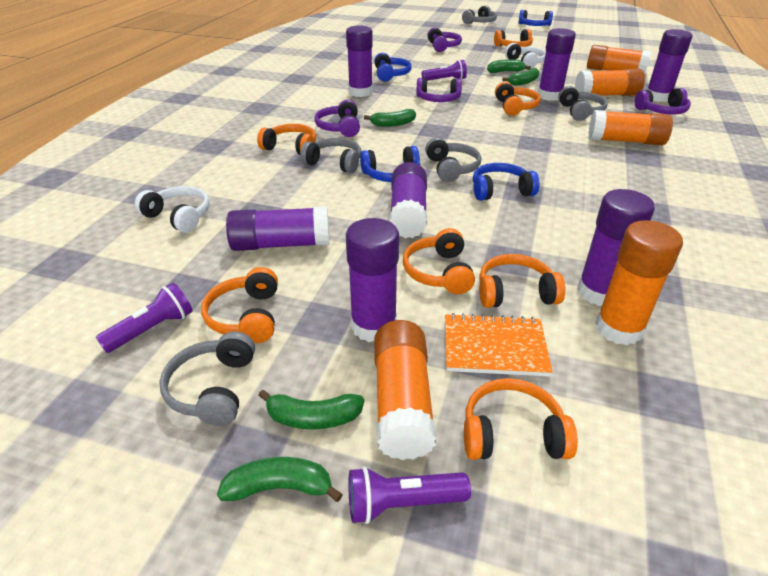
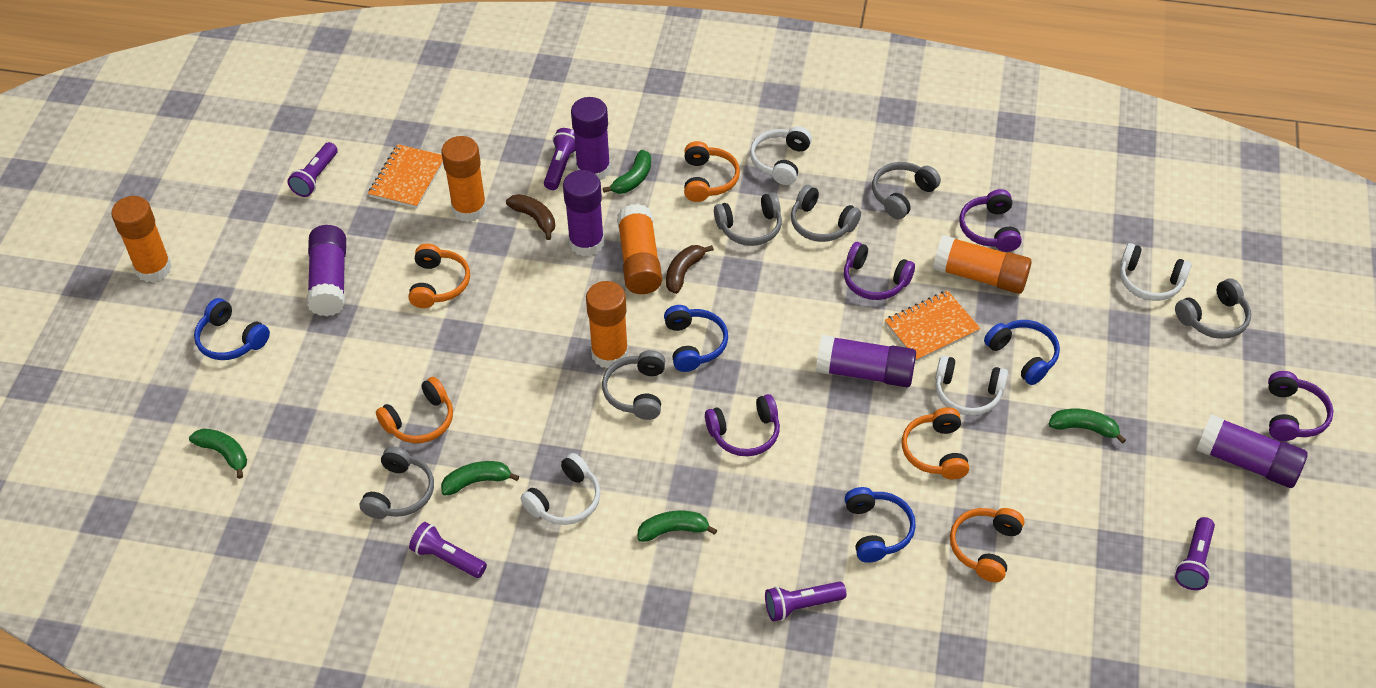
brown banana: 0 -> 2
grey headphones: 5 -> 6
orange headphones: 7 -> 5
orange notebook: 1 -> 2
purple flashlight: 3 -> 5
purple glue stick: 7 -> 5
white headphones: 2 -> 4

